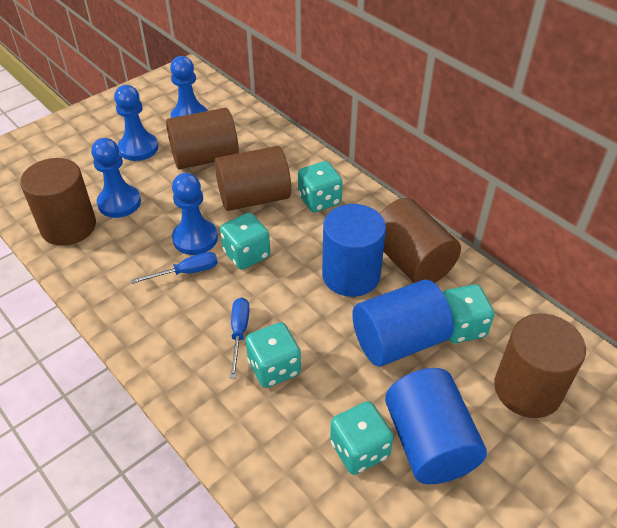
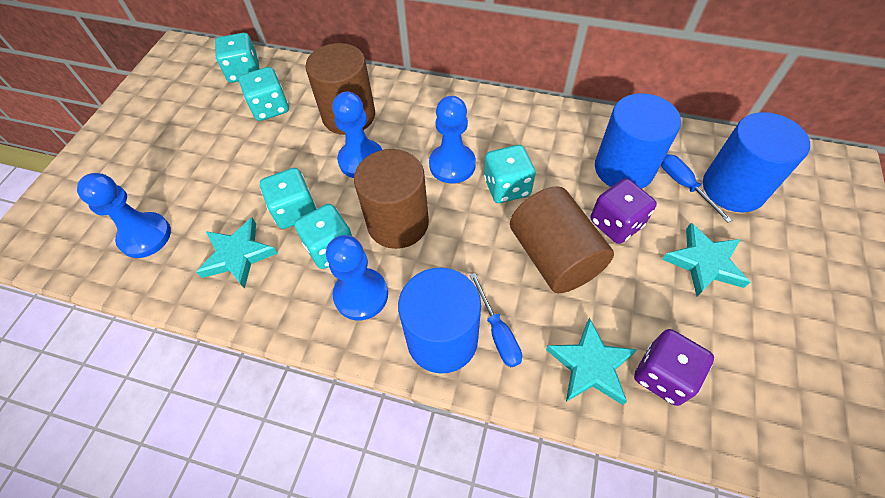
brown cylinder: 5 -> 3
purple dice: 0 -> 2
turquoise star: 0 -> 3

